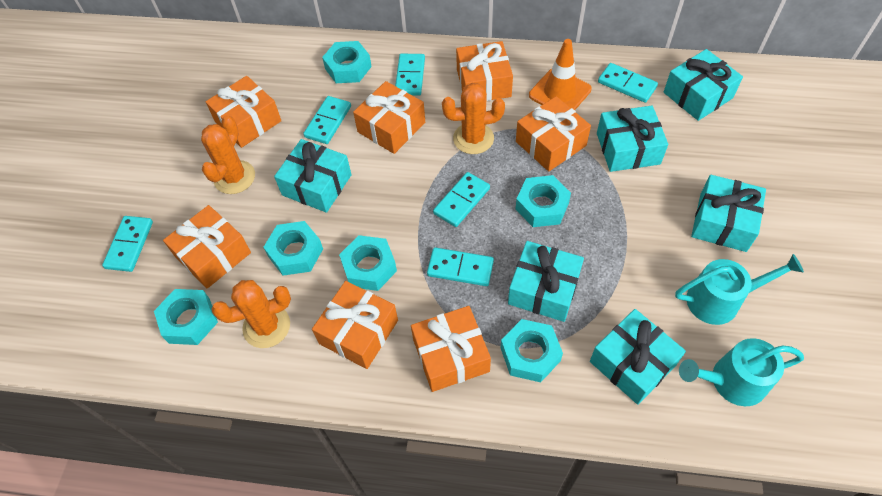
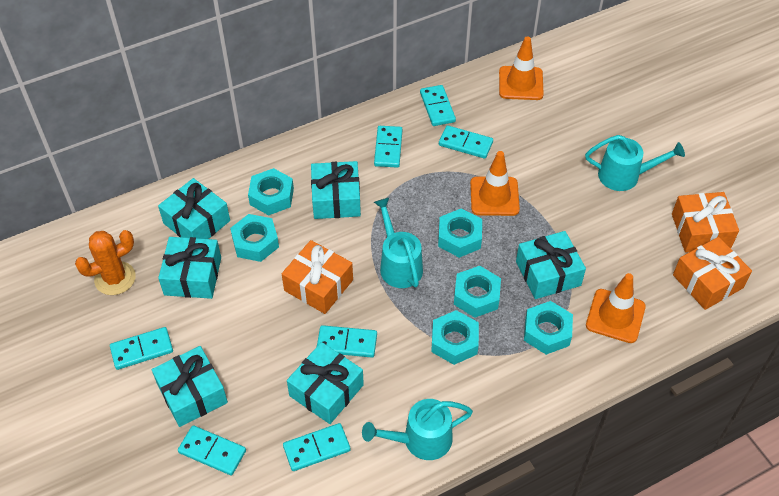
orange cactus: 3 -> 1
orange gift: 7 -> 3
orange traffic cone: 1 -> 3
turquoise domino: 6 -> 7
turquoise watering can: 2 -> 3

